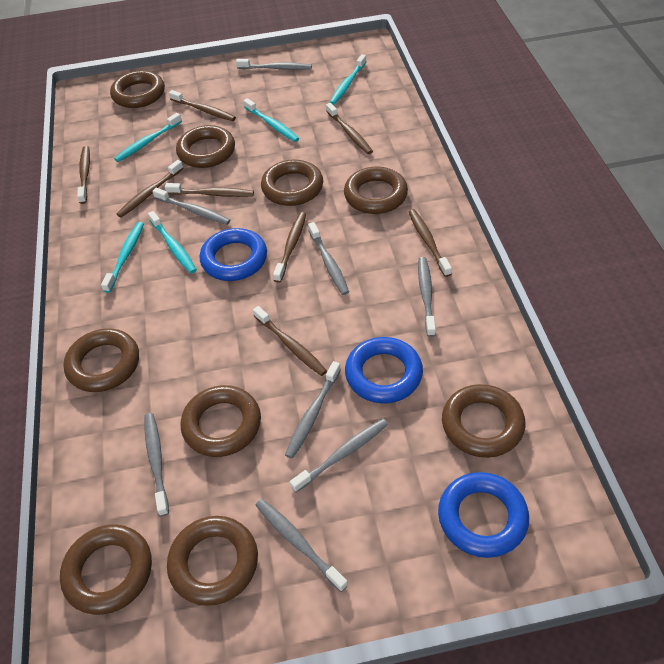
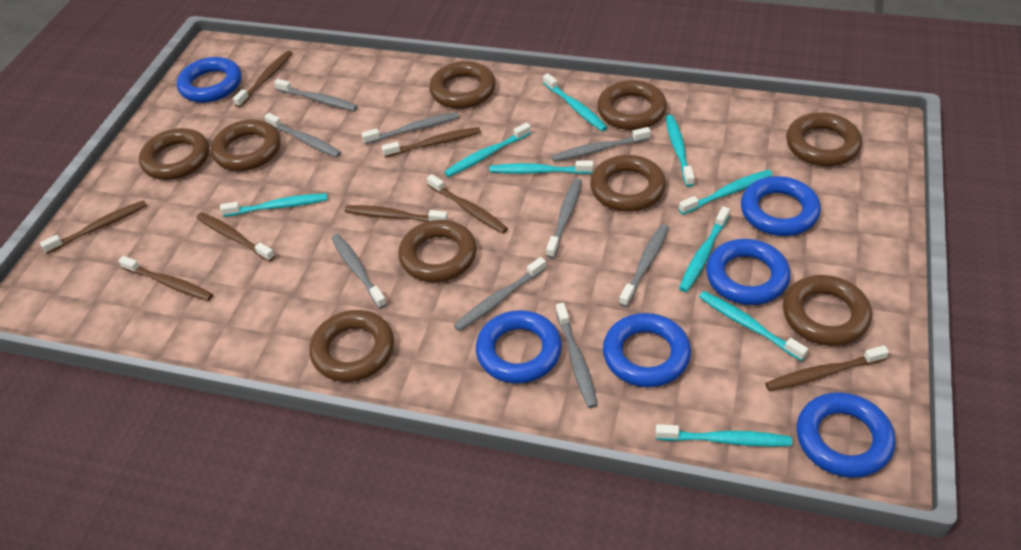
blue ring: 3 -> 6
grey toothbrush: 8 -> 9
turquoise toothbrush: 5 -> 9

